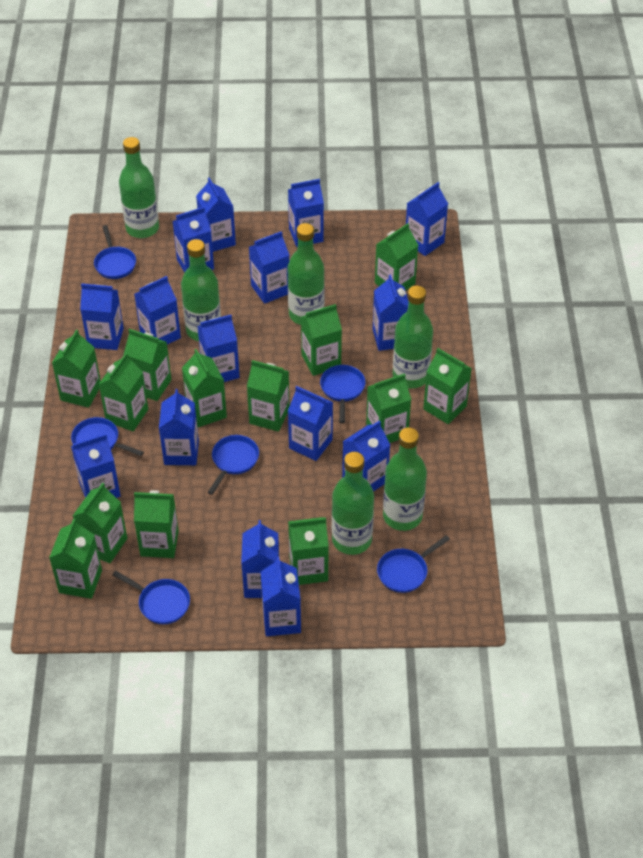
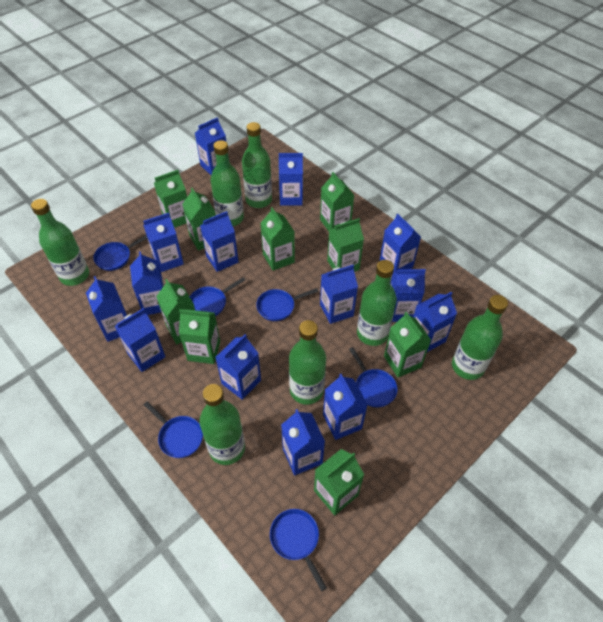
blue carton: 15 -> 14
green bottle: 6 -> 7
green carton: 13 -> 9

